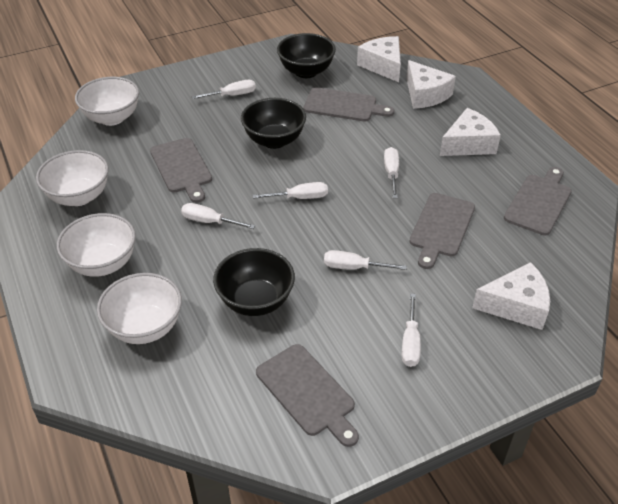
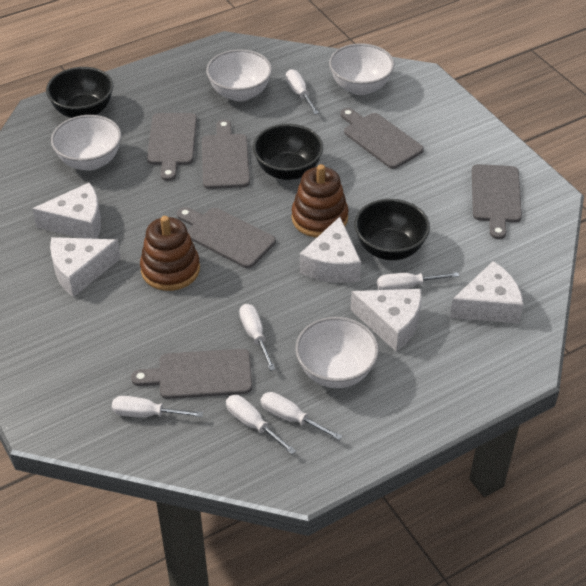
brown stacking toy: 0 -> 2
grey cutting board: 5 -> 6
white cheese: 4 -> 5

